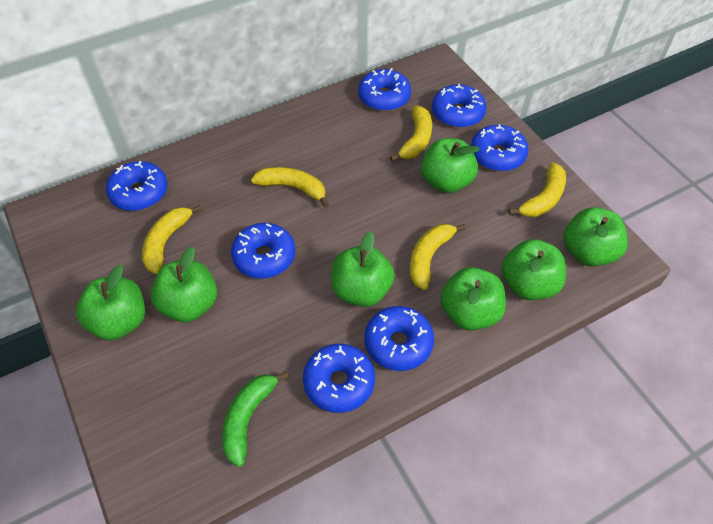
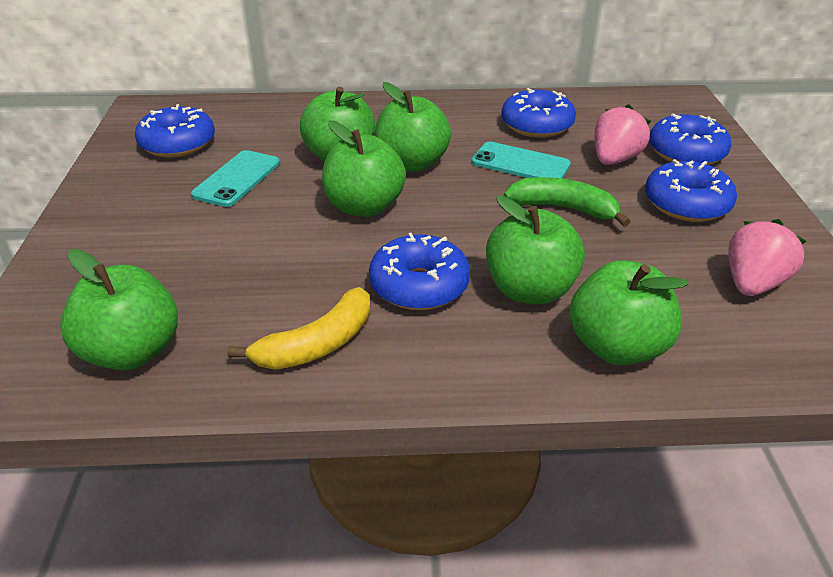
blue donut: 7 -> 5
green apple: 7 -> 6
pink strawberry: 0 -> 2
turquoise phone: 0 -> 2
yellow banana: 5 -> 1

